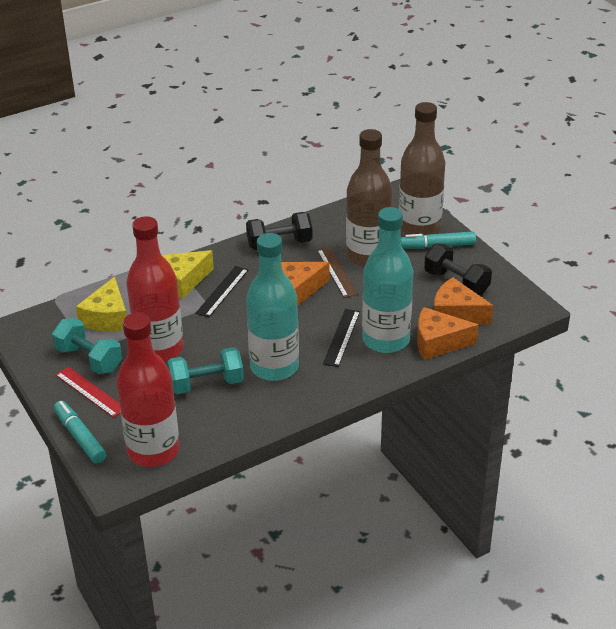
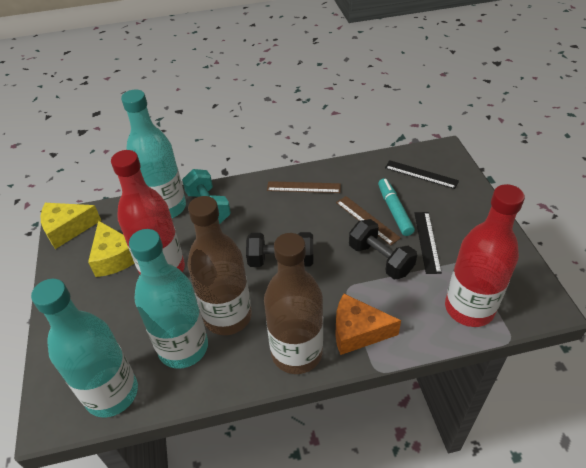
brown ruler: 1 -> 2
orange cheese: 3 -> 1
red ruler: 1 -> 0
turquoise bottle: 2 -> 3
turquoise dumbbell: 2 -> 1
turquoise marker: 2 -> 1

